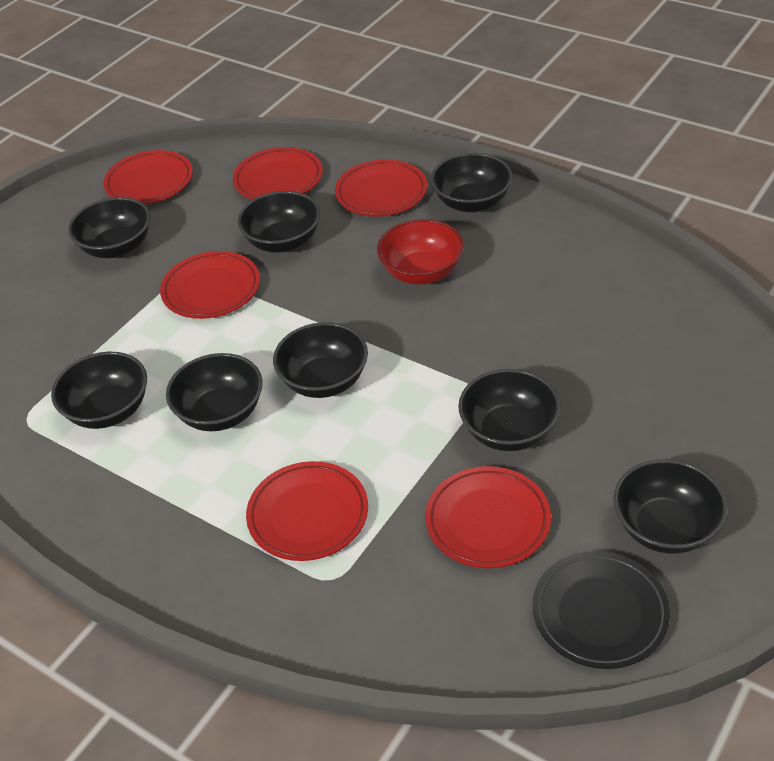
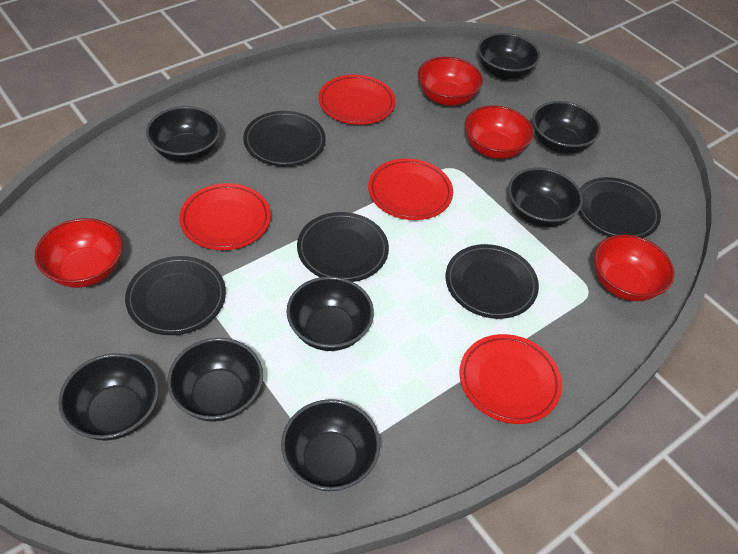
black plate: 1 -> 5
red bowl: 1 -> 4
red plate: 6 -> 4

